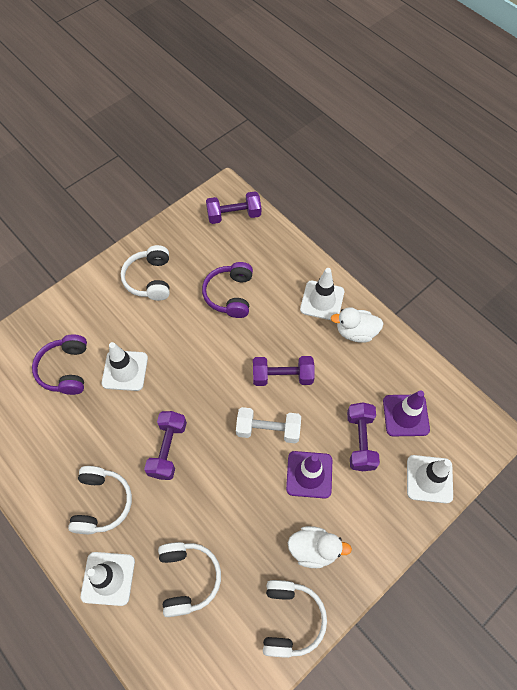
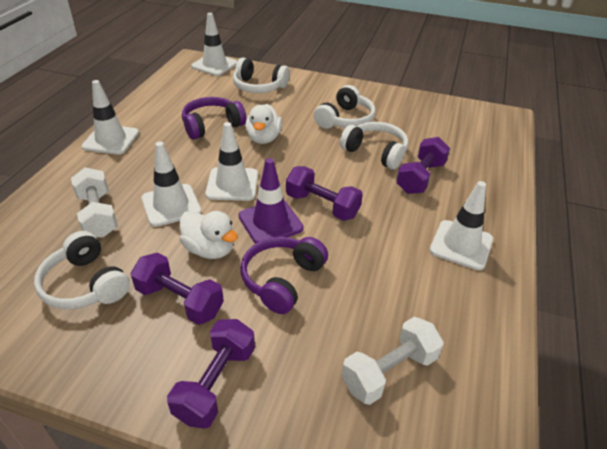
purple traffic cone: 2 -> 1
white dumbbell: 1 -> 2
white traffic cone: 4 -> 5

